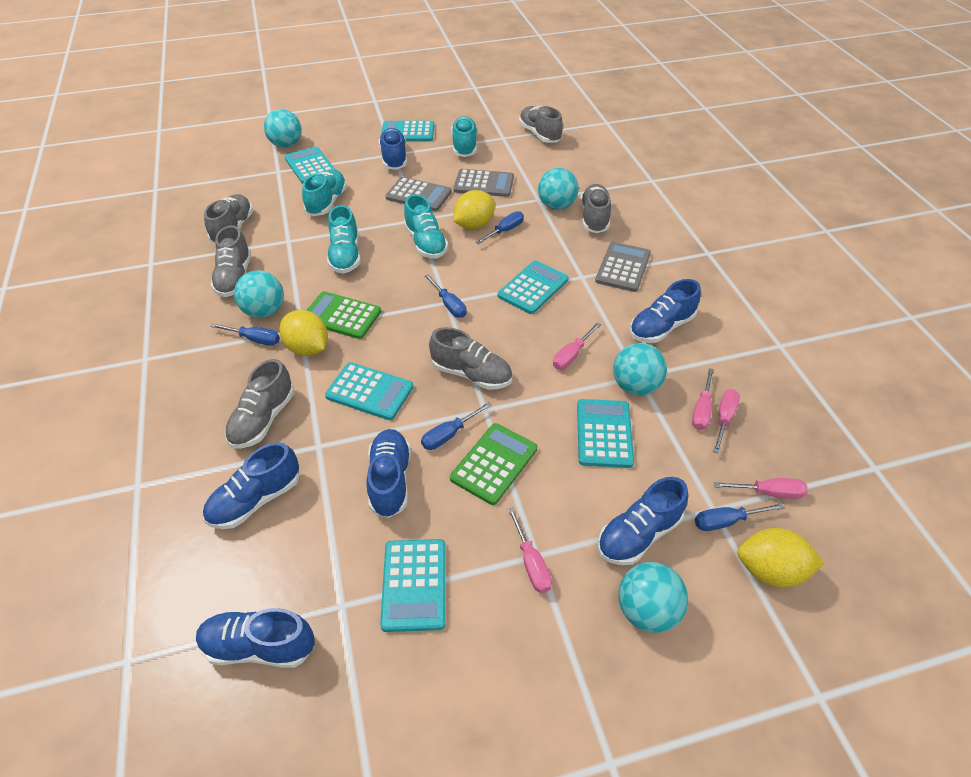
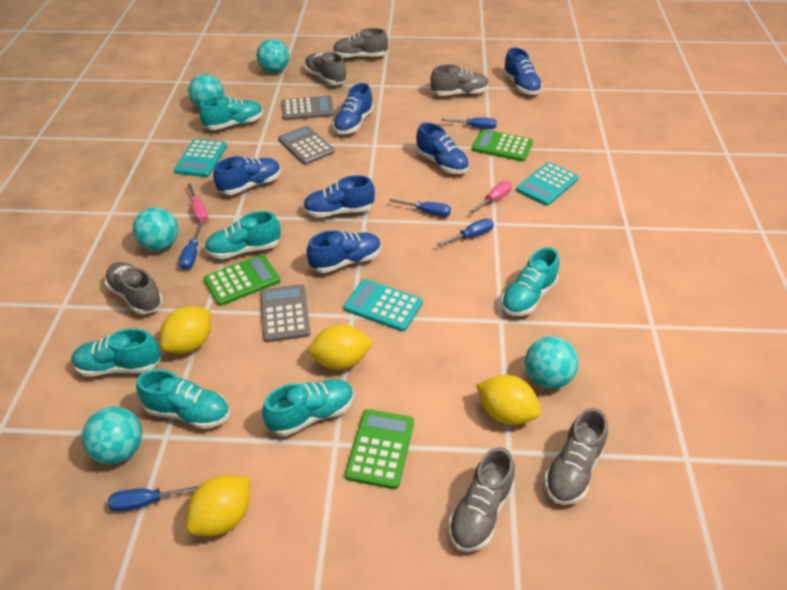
green calculator: 2 -> 3
pink screwdriver: 5 -> 2
turquoise calculator: 6 -> 3
turquoise shoe: 4 -> 6
yellow lemon: 3 -> 4

